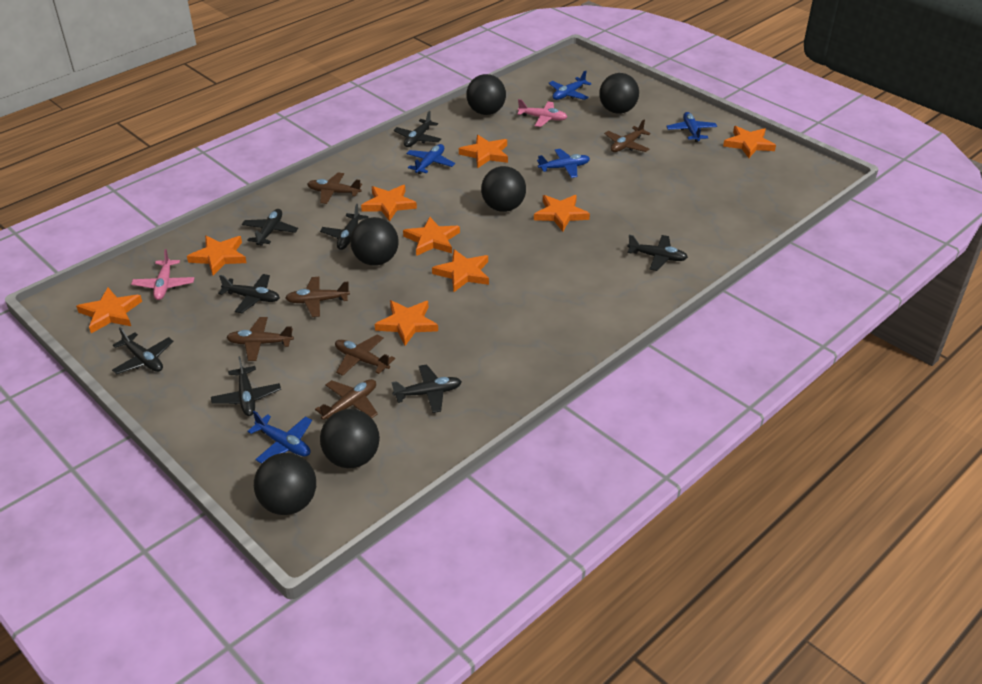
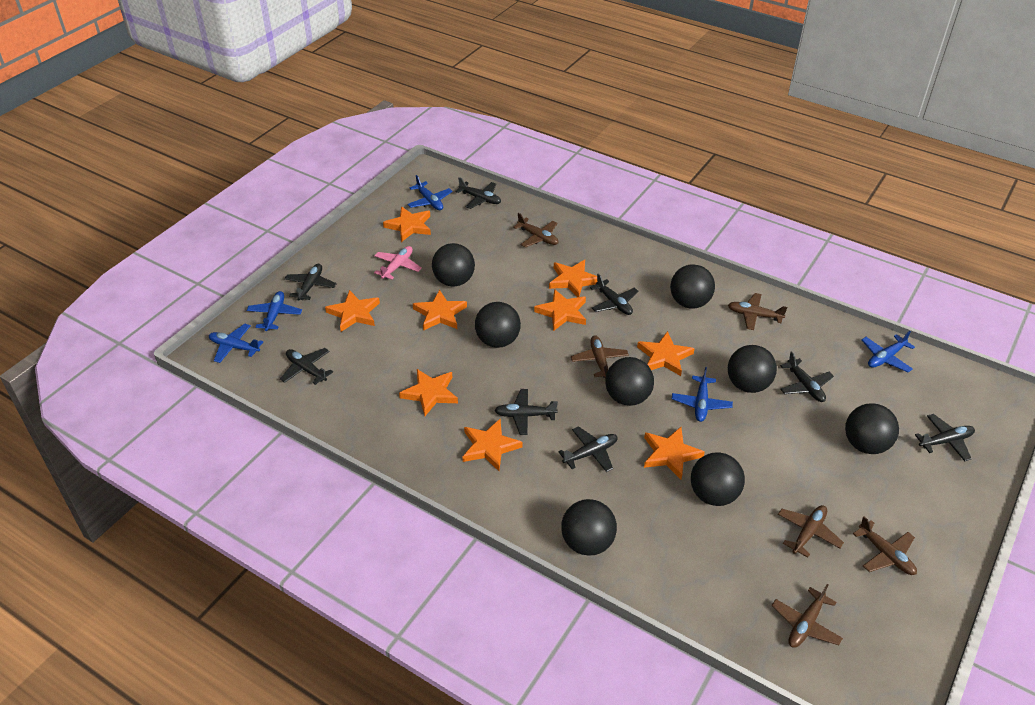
black ball: 6 -> 8
pink plane: 2 -> 1

